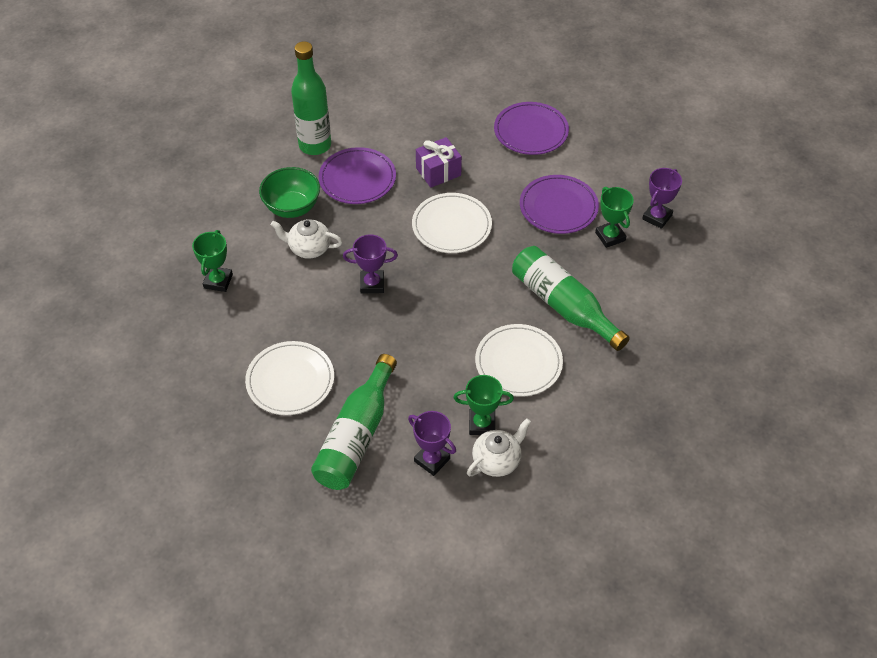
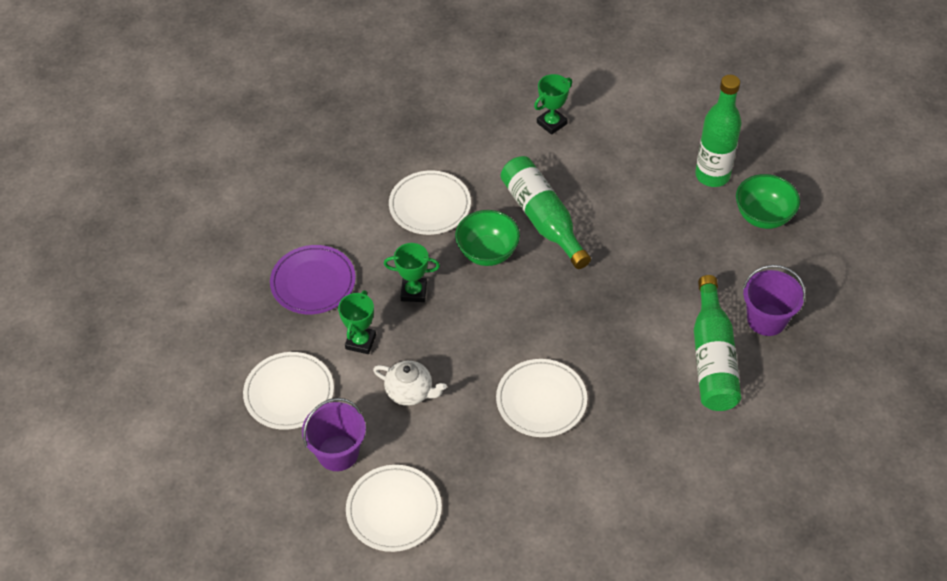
green bowl: 1 -> 2
purple bucket: 0 -> 2
purple gift: 1 -> 0
purple plate: 3 -> 1
purple trophy: 3 -> 0
white plate: 3 -> 4
white teapot: 2 -> 1

